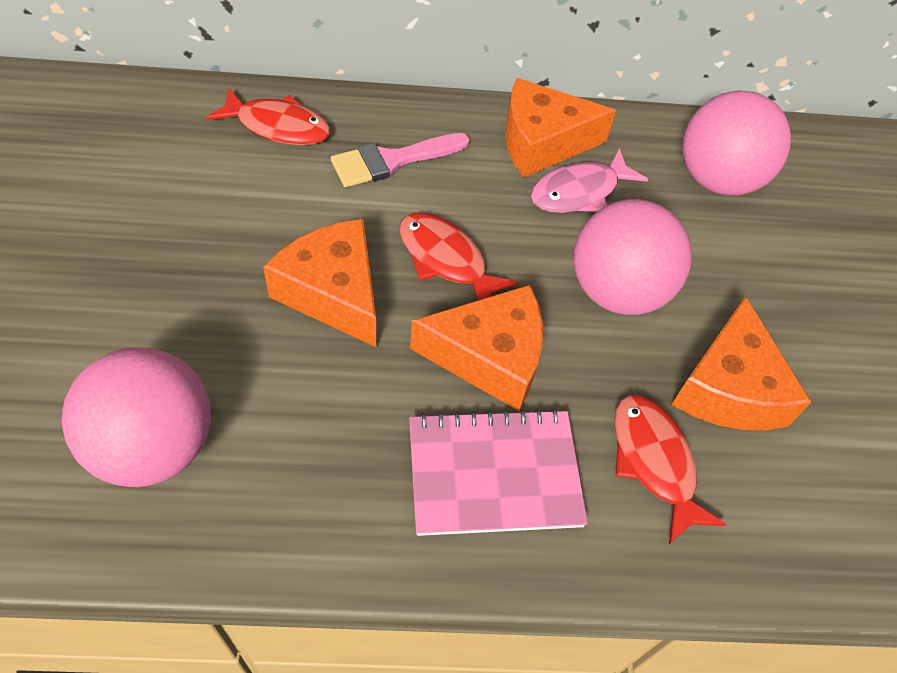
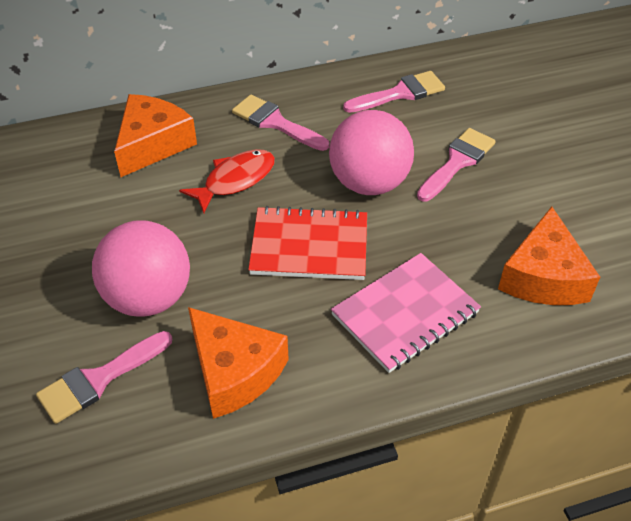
orange cheese: 4 -> 3
pink ball: 3 -> 2
pink brush: 1 -> 4
pink fish: 1 -> 0
red fish: 3 -> 1
red notebook: 0 -> 1

